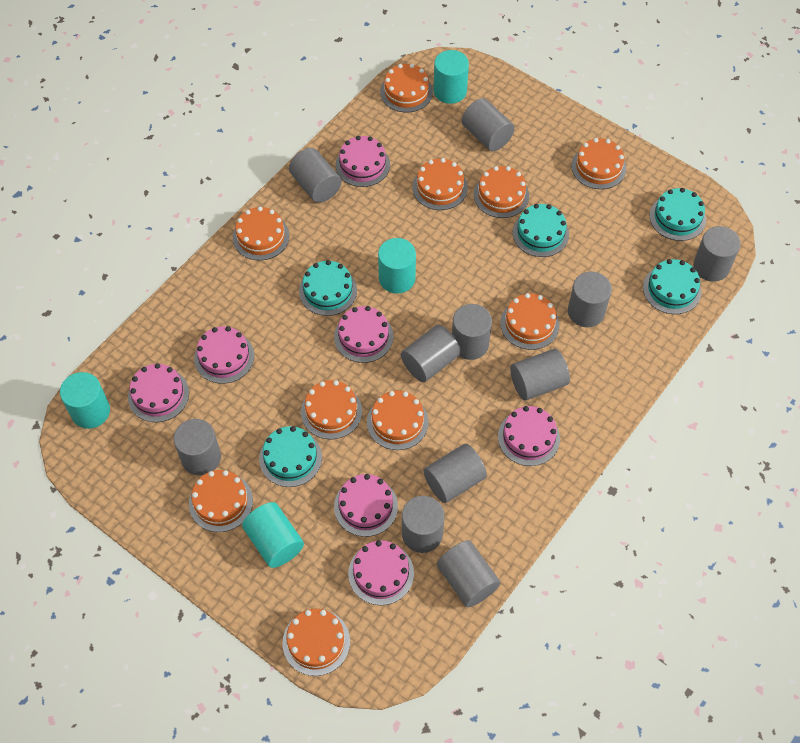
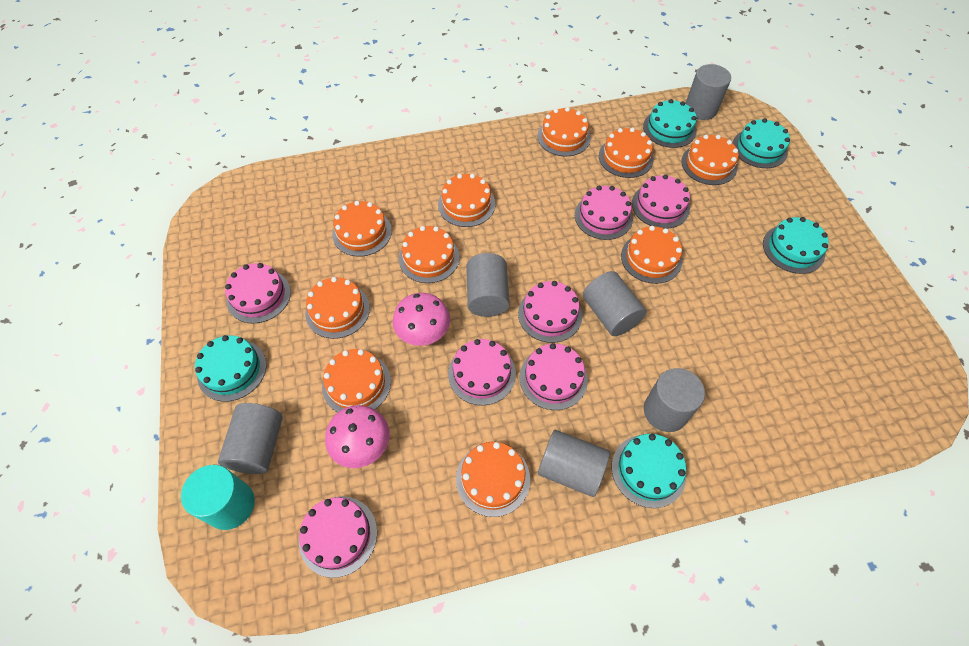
grey cylinder: 11 -> 6
pink mushroom: 0 -> 2
turquoise cylinder: 4 -> 1

